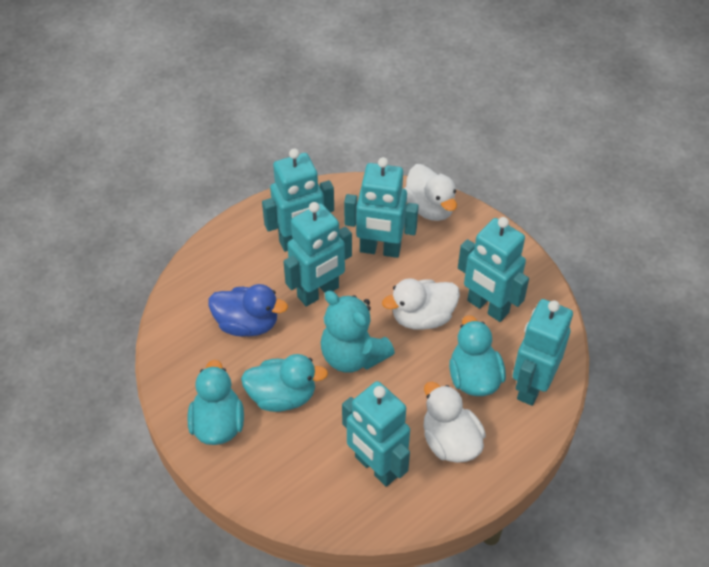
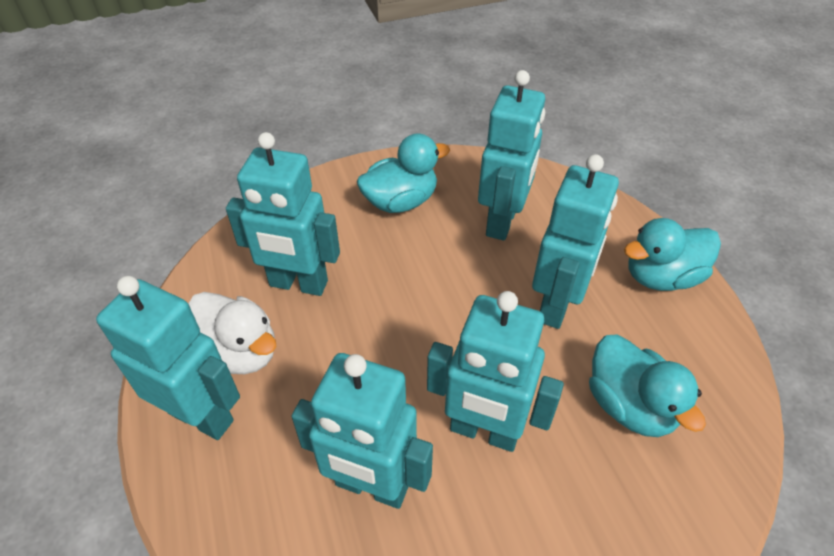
blue duck: 1 -> 0
turquoise teddy bear: 1 -> 0
white duck: 3 -> 1

